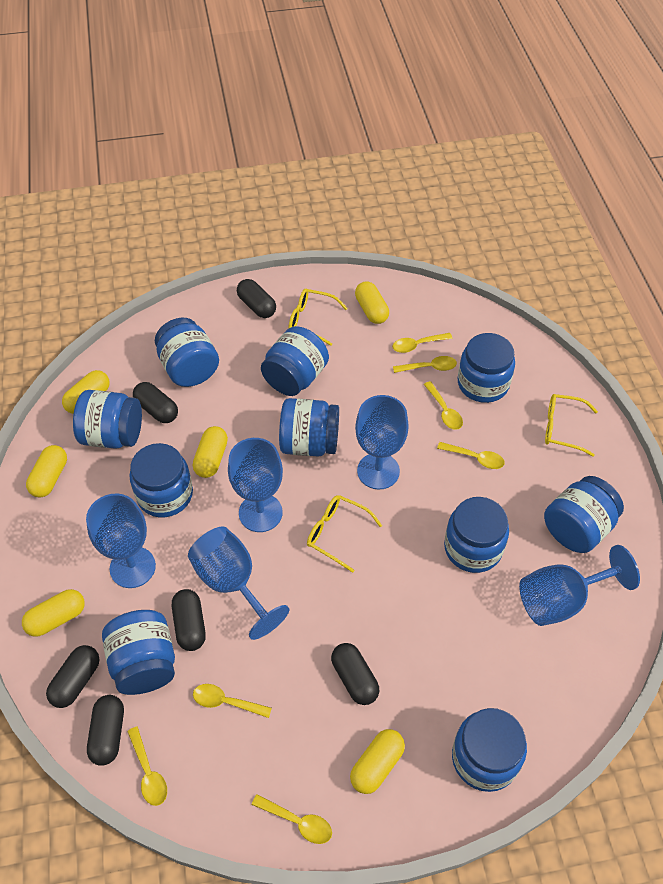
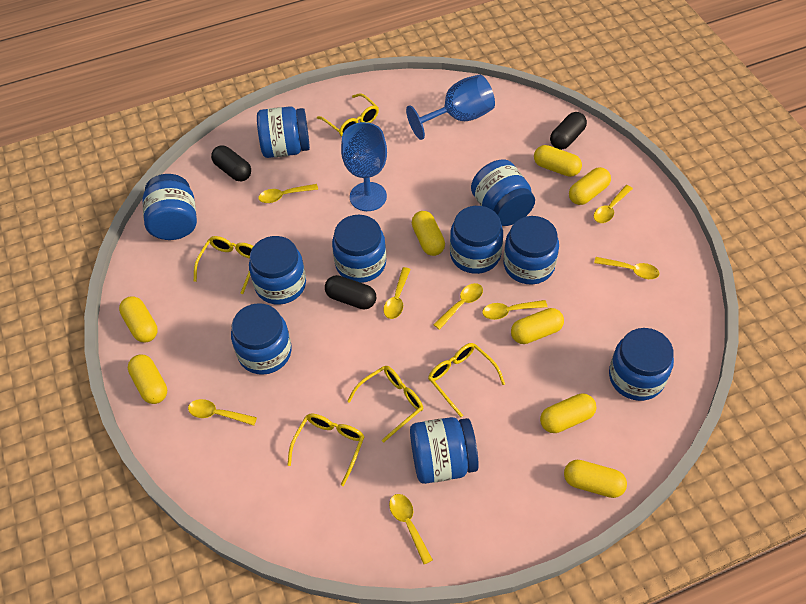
black capsule: 6 -> 3
blue goblet: 5 -> 2
yellow capsule: 6 -> 8
yellow glasses: 3 -> 5
yellow spoon: 7 -> 8

